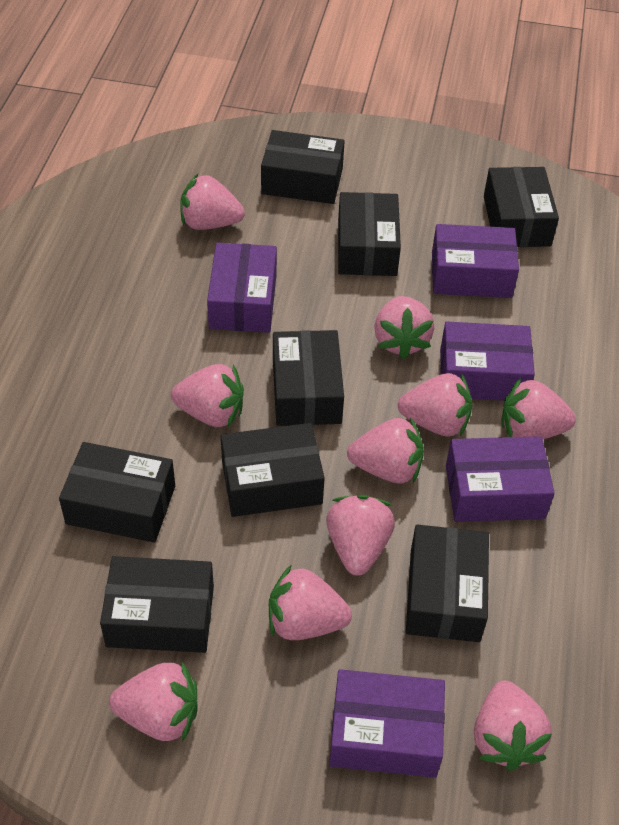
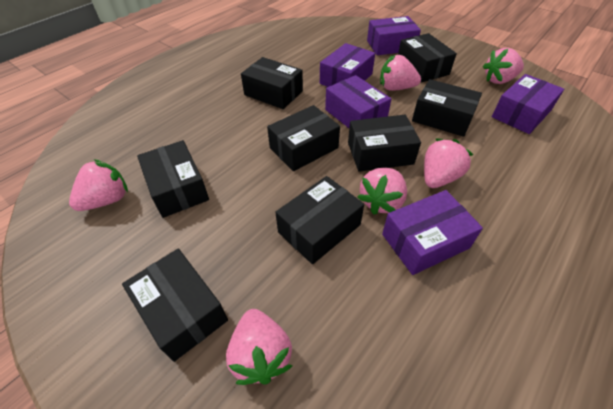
pink strawberry: 10 -> 6

